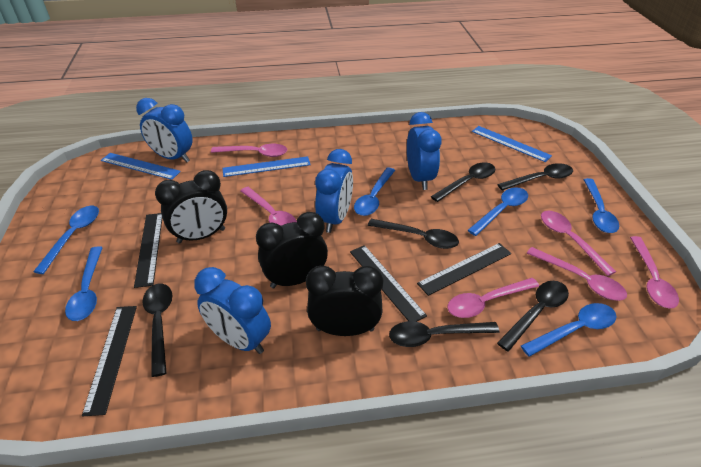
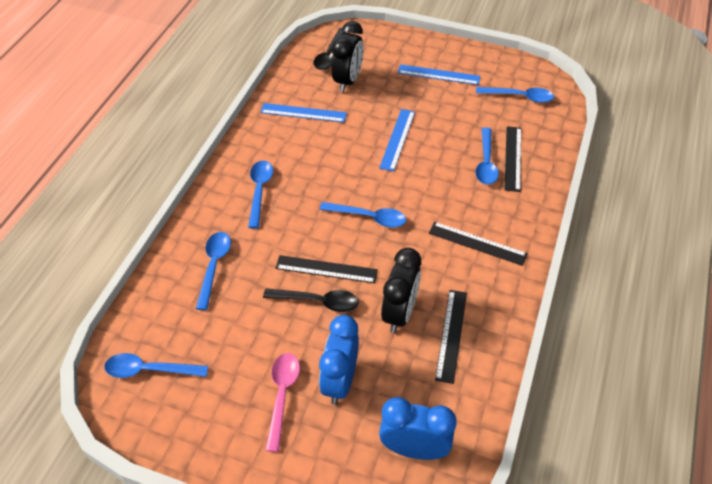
black clock: 3 -> 2
black spoon: 6 -> 2
blue clock: 4 -> 2
pink spoon: 6 -> 1

